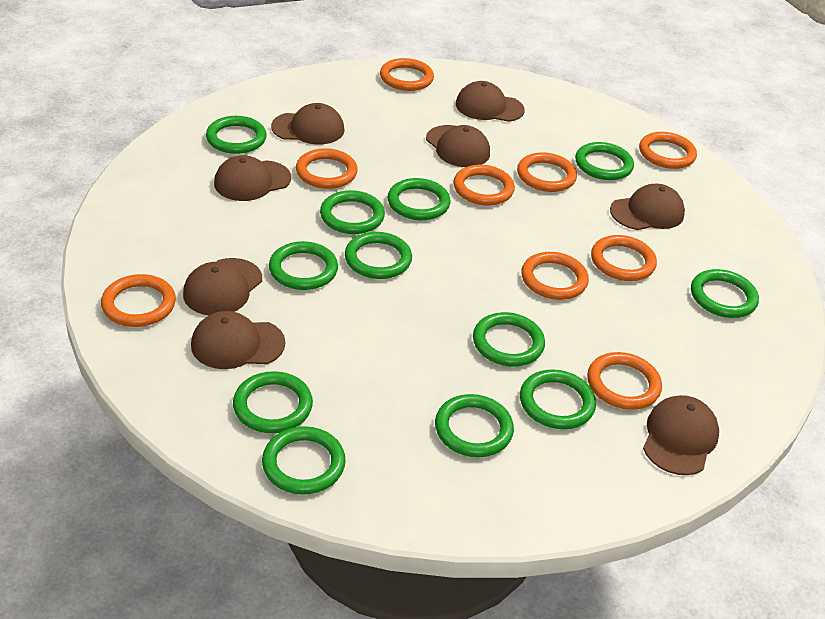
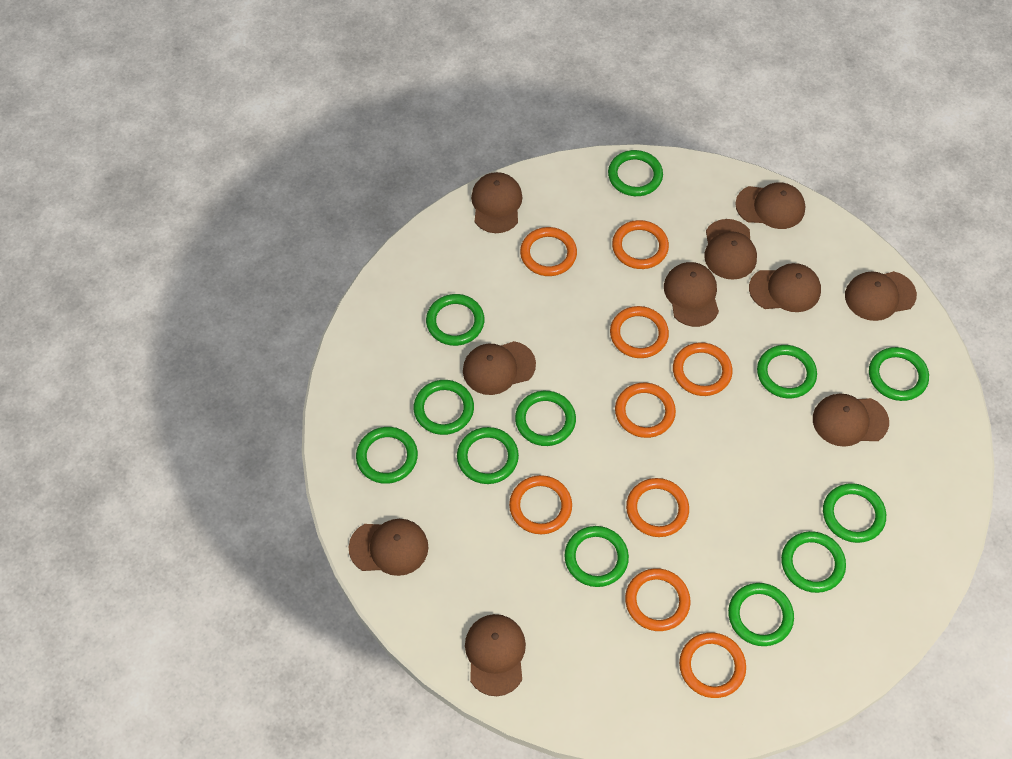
brown cap: 8 -> 10

